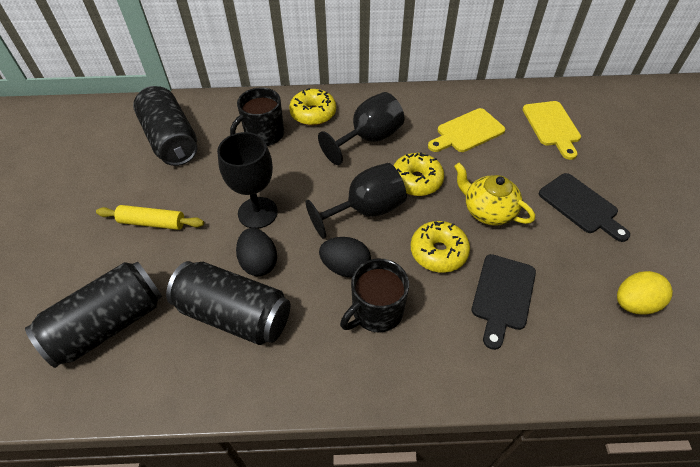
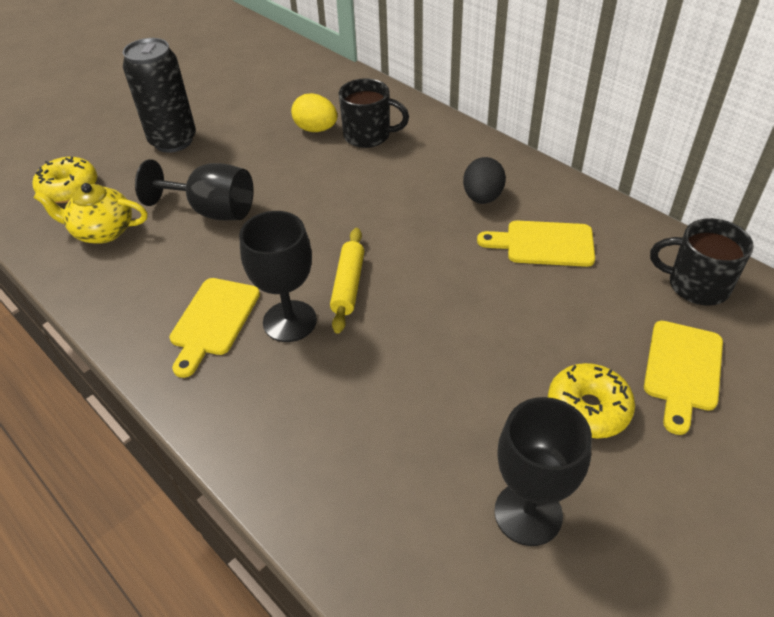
black can: 3 -> 1
black cutting board: 2 -> 0
black egg: 2 -> 1
yellow cutting board: 2 -> 3
yellow donut: 3 -> 2

